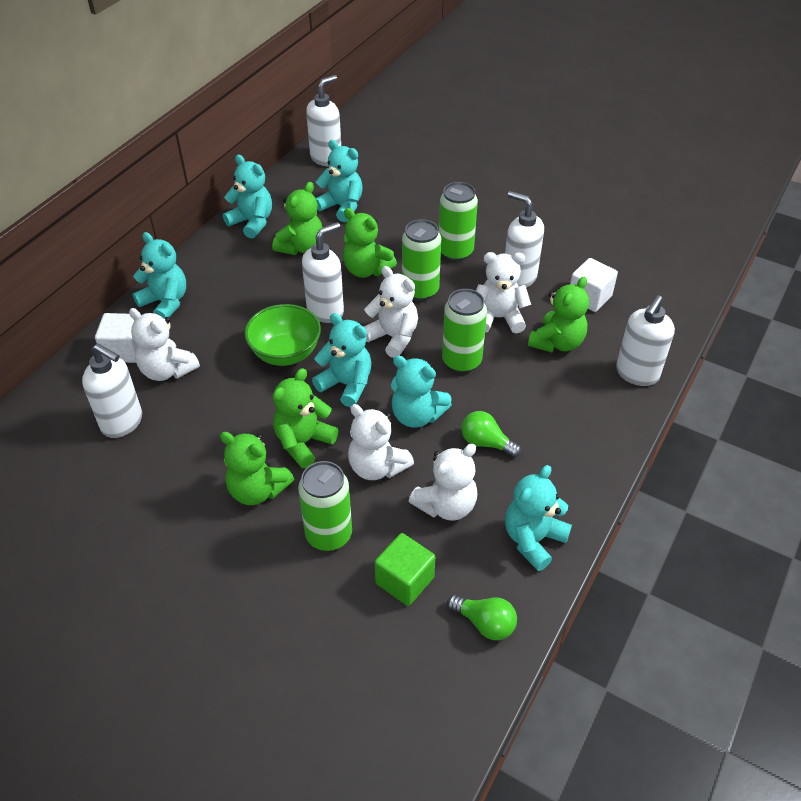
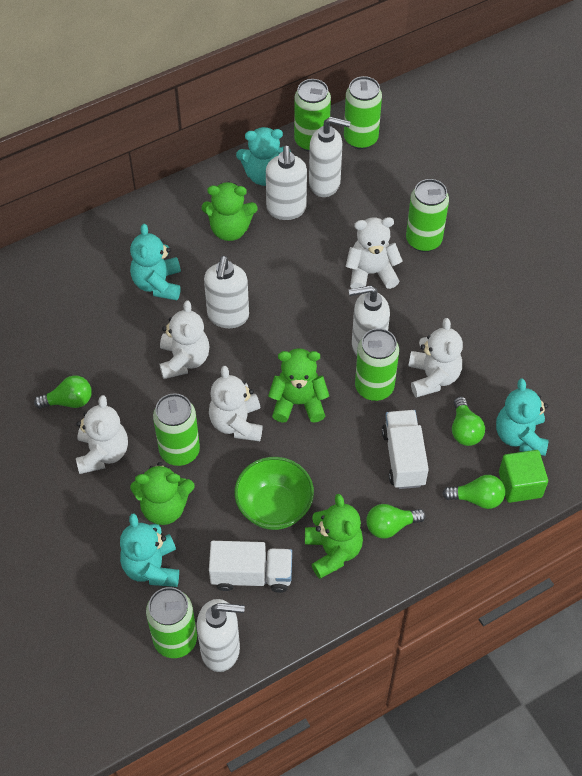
green can: 4 -> 6
green light bulb: 2 -> 4
green teddy bear: 5 -> 4
turquoise teddy bear: 6 -> 4
white cube: 2 -> 0
white truck: 0 -> 2

